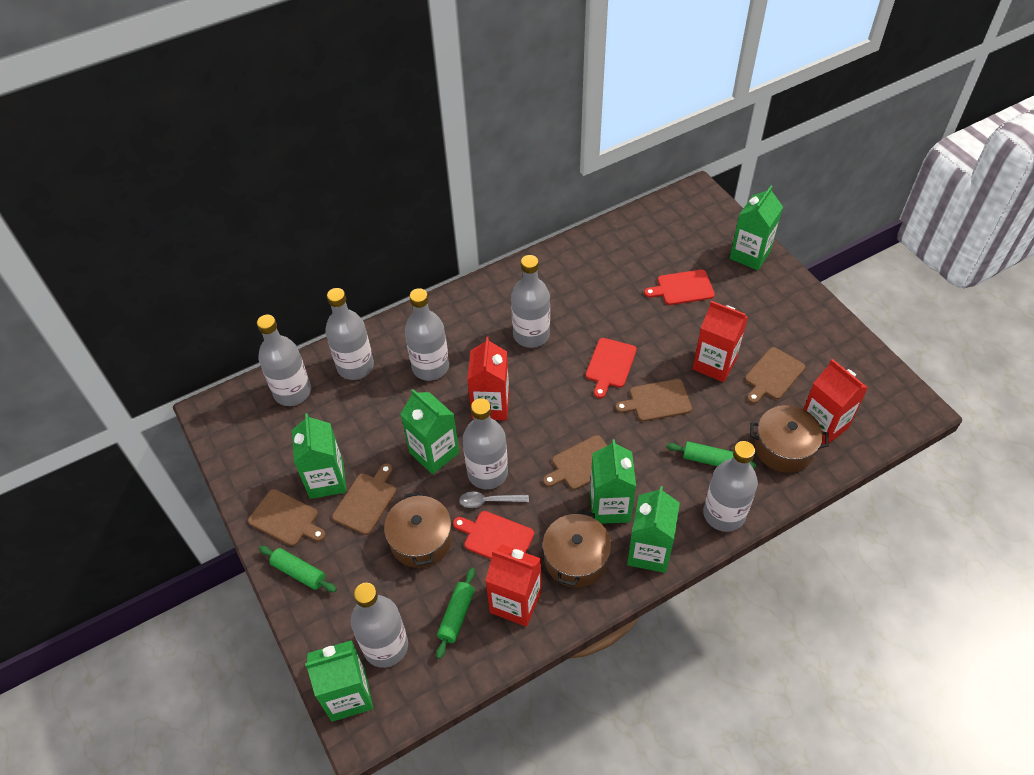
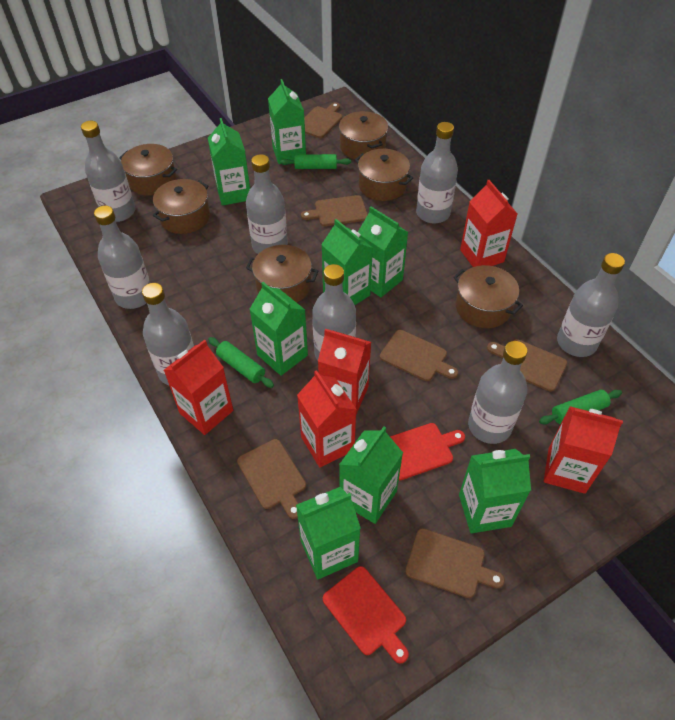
brown cutting board: 5 -> 6
brown pot: 3 -> 6
green carton: 6 -> 8
grey bottle: 7 -> 8
grey spoon: 1 -> 0
red carton: 4 -> 5
red cutting board: 3 -> 2

